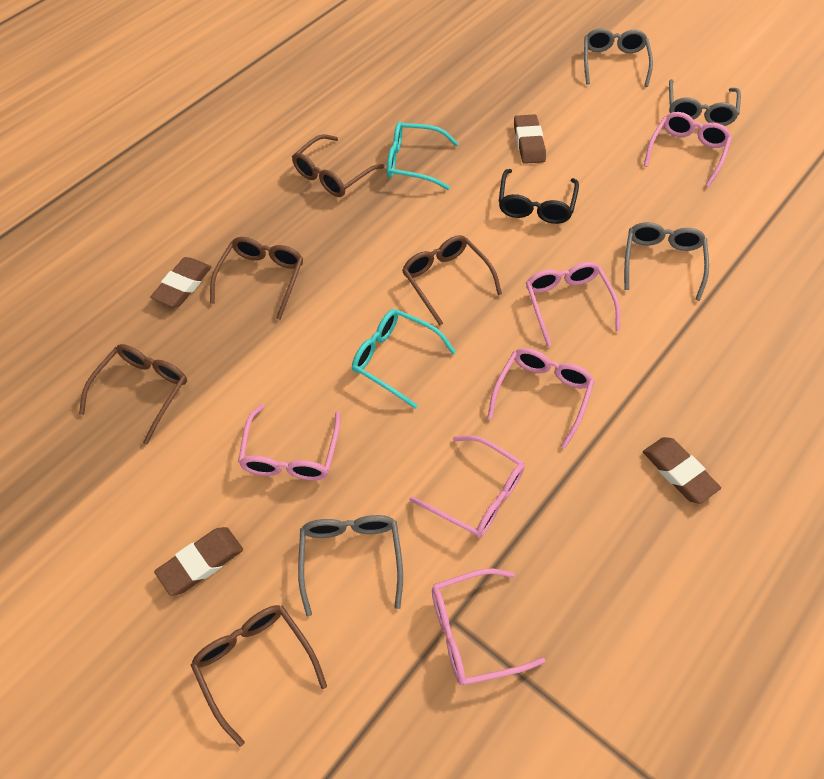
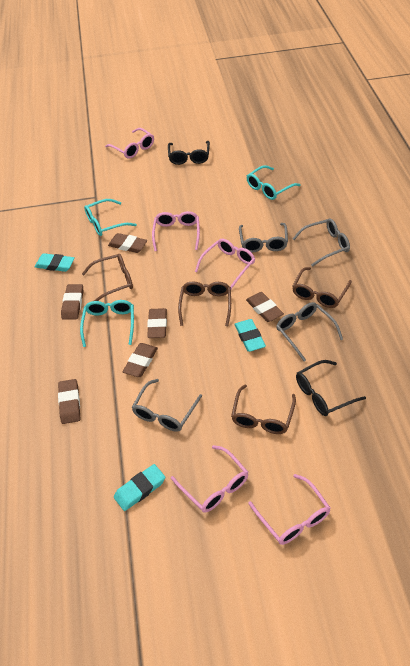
black glasses: 1 -> 2
brown eraser: 4 -> 6
brown glasses: 5 -> 4
pink glasses: 6 -> 5
turquoise eraser: 0 -> 3
turquoise glasses: 2 -> 3

